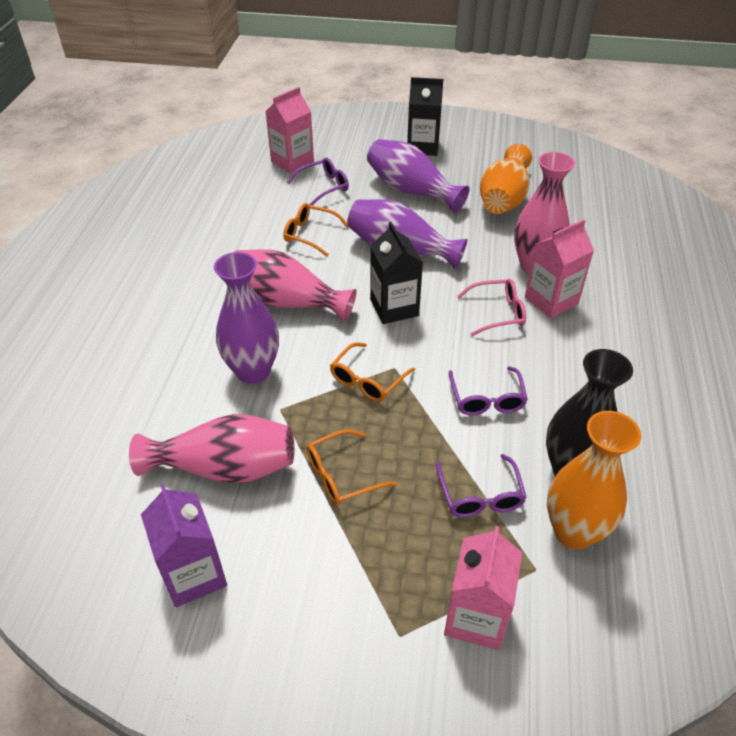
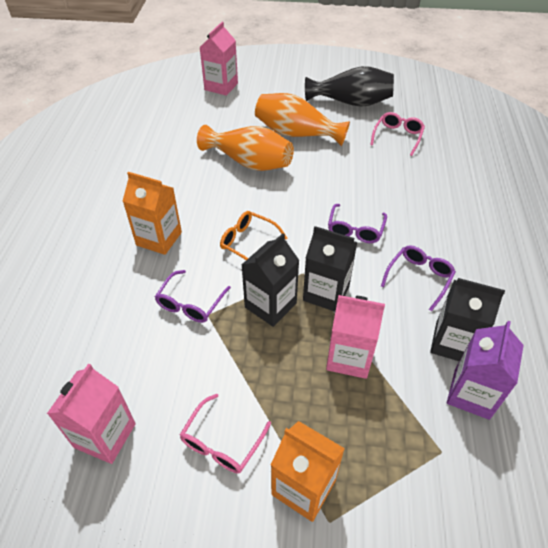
black carton: 2 -> 3
orange carton: 0 -> 2
orange glasses: 3 -> 1
pink glasses: 1 -> 2
pink vase: 3 -> 0
purple vase: 3 -> 0

